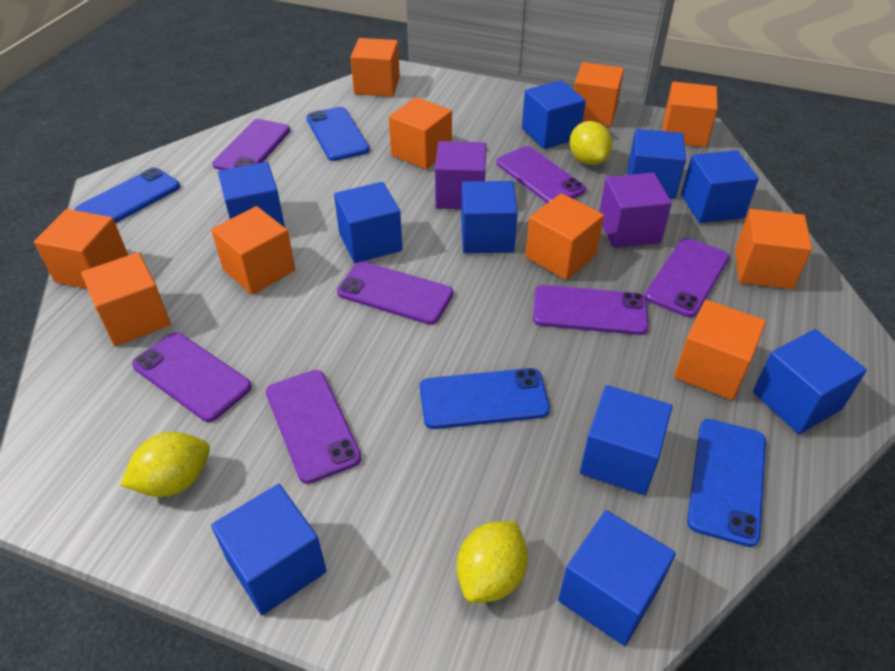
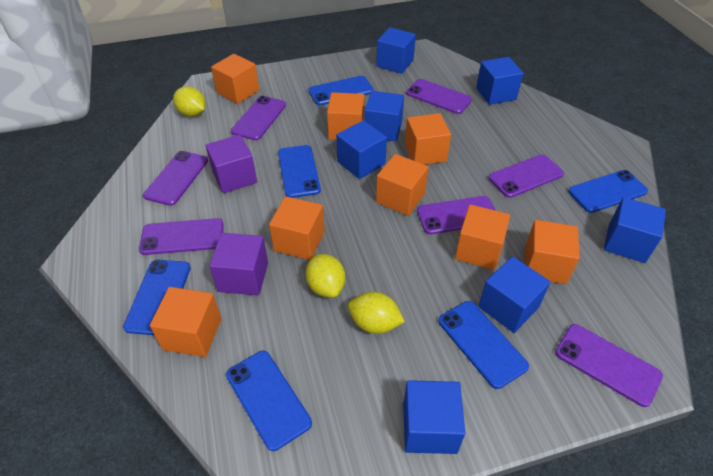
blue cube: 10 -> 7
blue phone: 4 -> 6
orange cube: 10 -> 8

